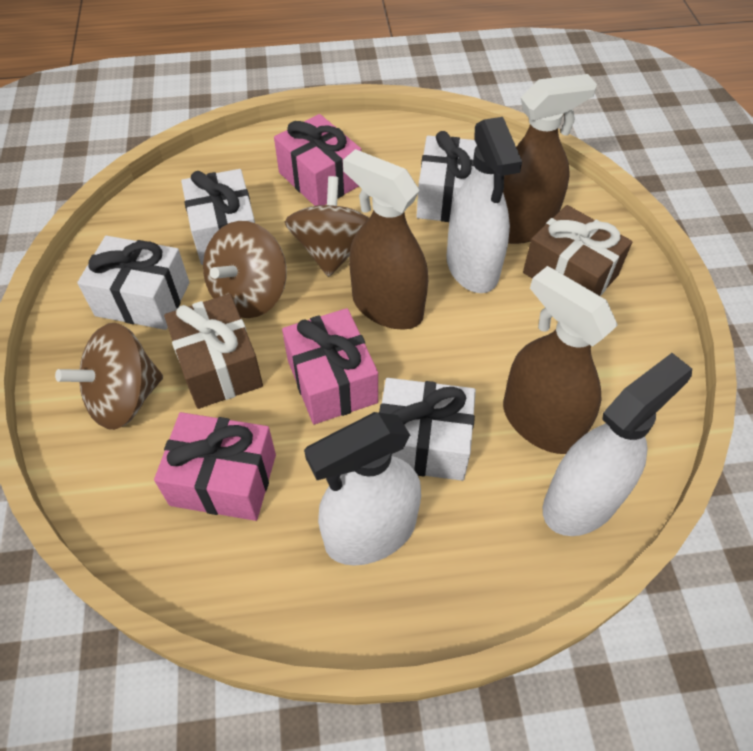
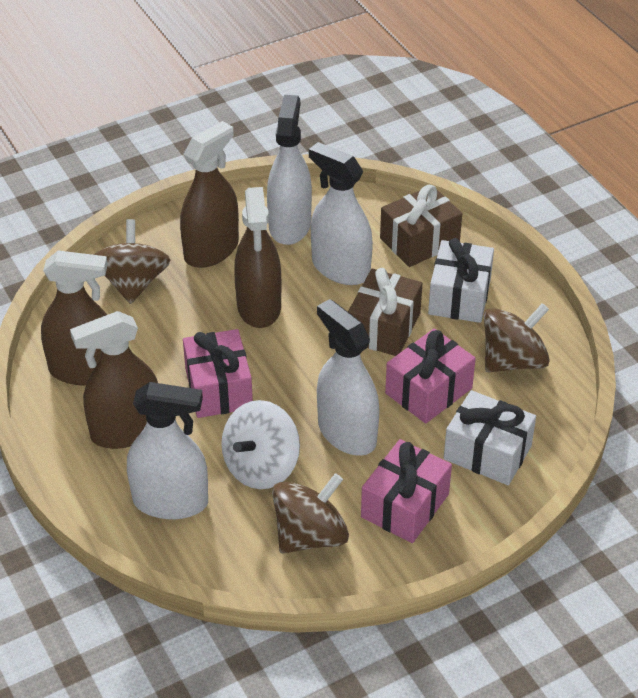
brown spray bottle: 3 -> 4
white gift: 4 -> 2
white spinning top: 0 -> 1
white spray bottle: 3 -> 4

